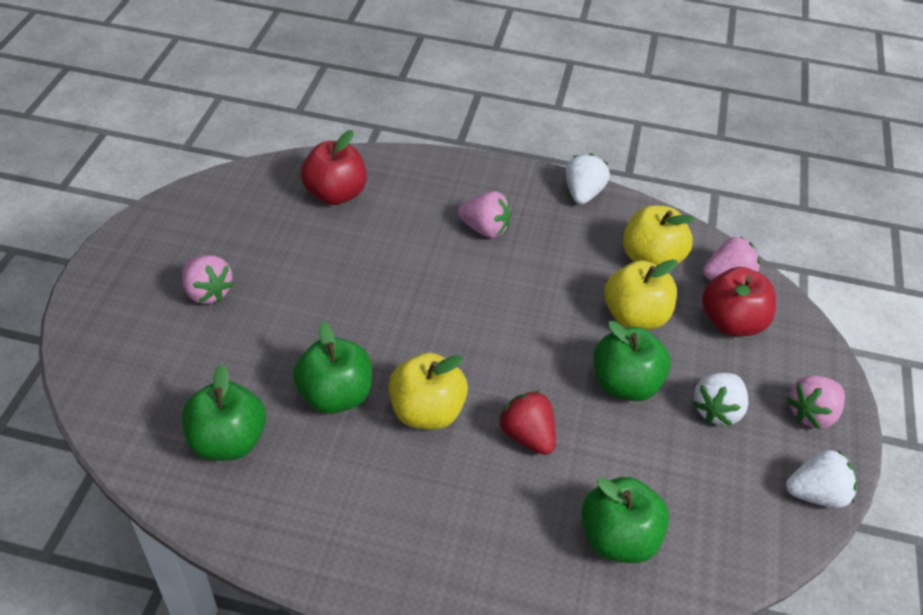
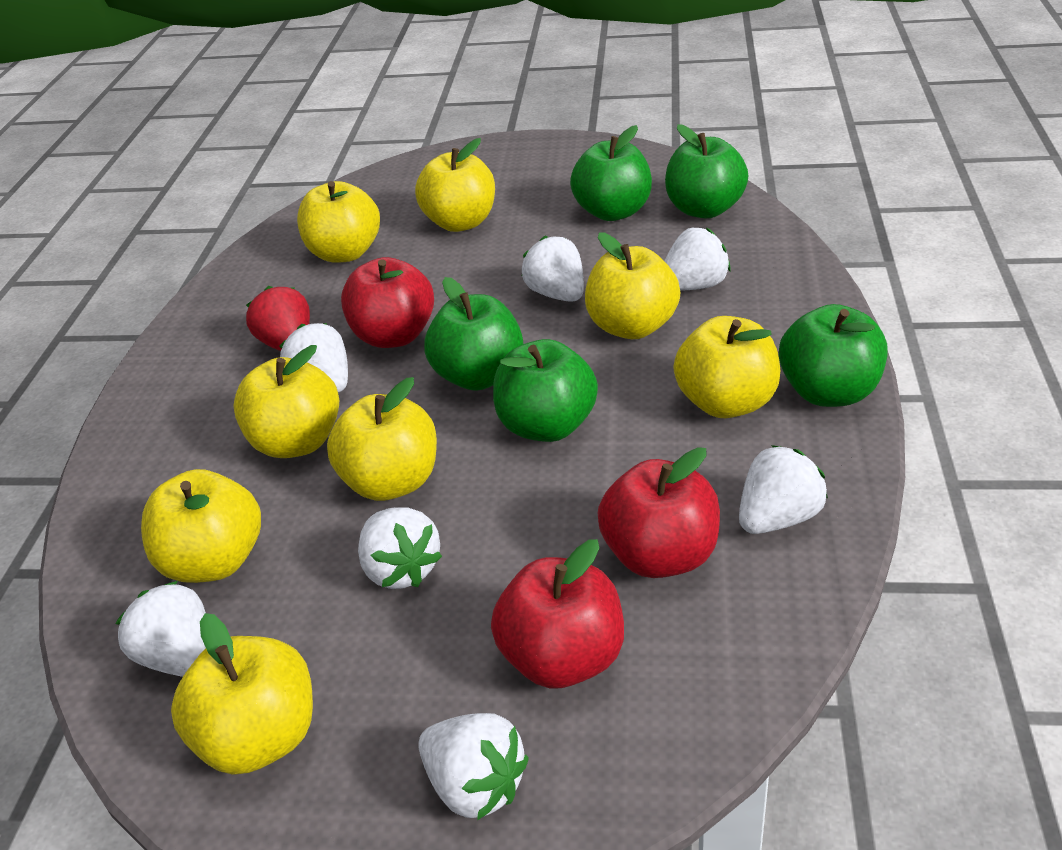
green apple: 4 -> 5
pink strawberry: 4 -> 0
red apple: 2 -> 3
white strawberry: 3 -> 7
yellow apple: 3 -> 8

